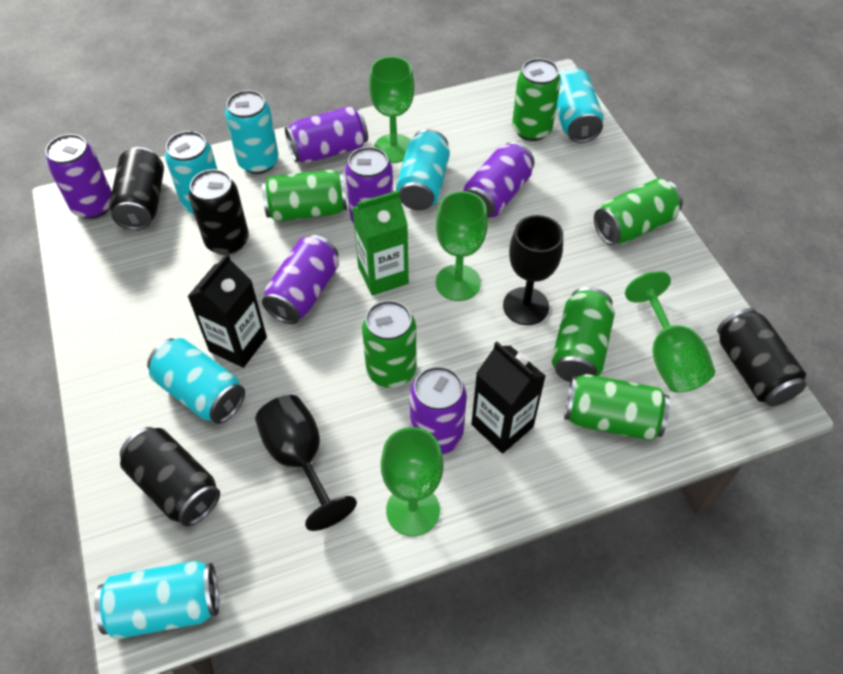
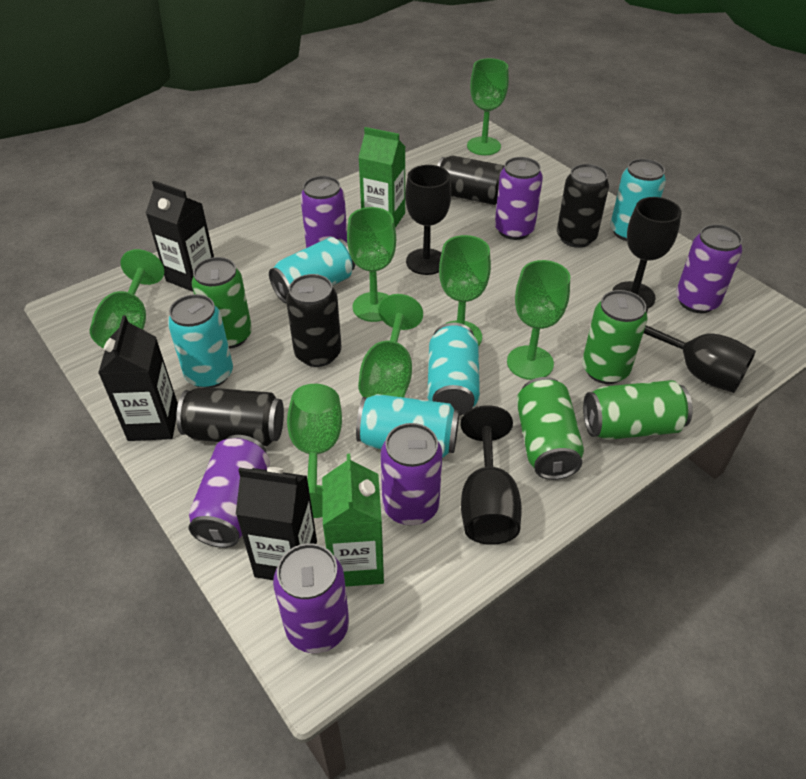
black carton: 2 -> 3
black goblet: 2 -> 4
green can: 6 -> 4
green carton: 1 -> 2
green goblet: 4 -> 7
turquoise can: 6 -> 5

